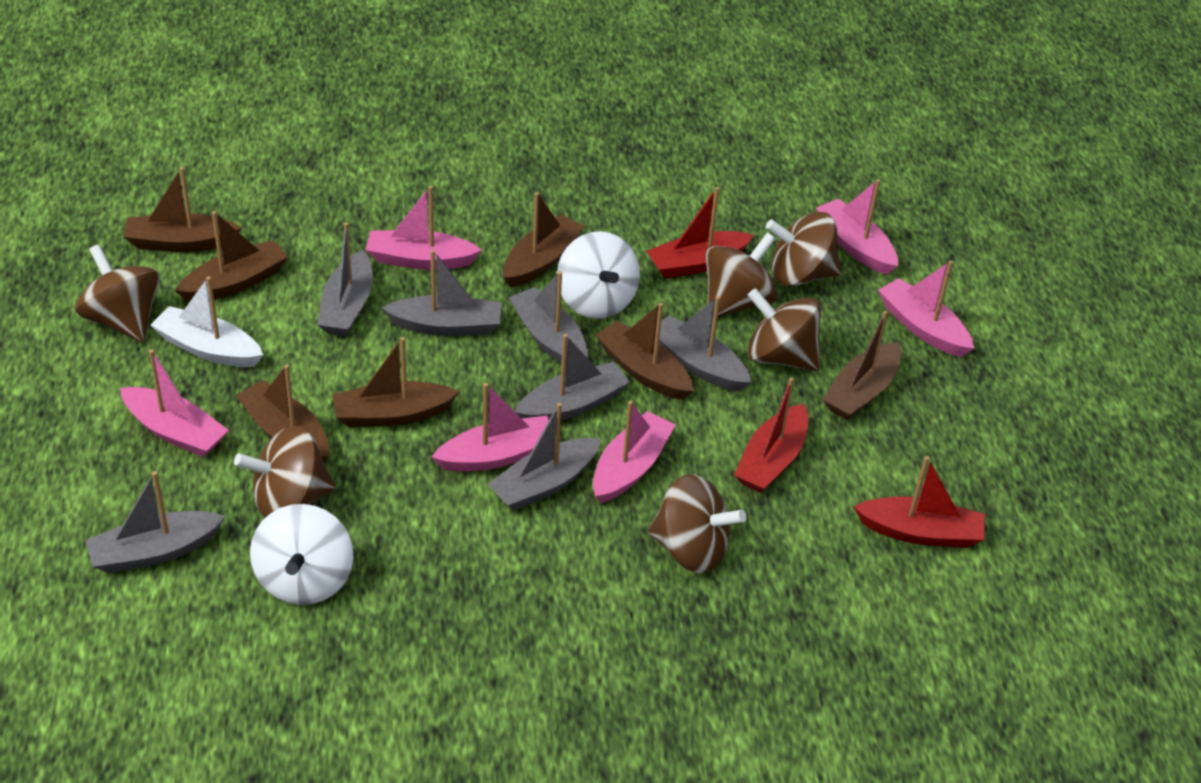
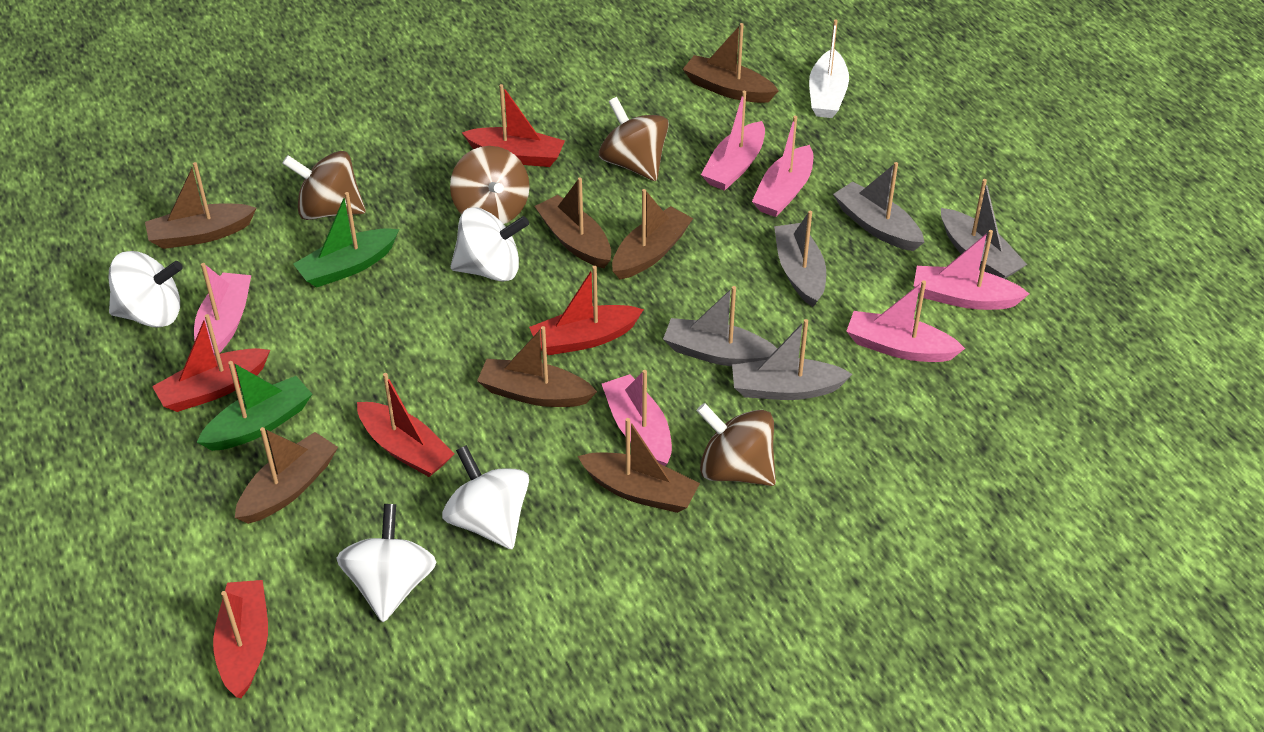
brown spinning top: 6 -> 4
green boat: 0 -> 2
grey boat: 7 -> 5
red boat: 3 -> 5
white spinning top: 2 -> 4

